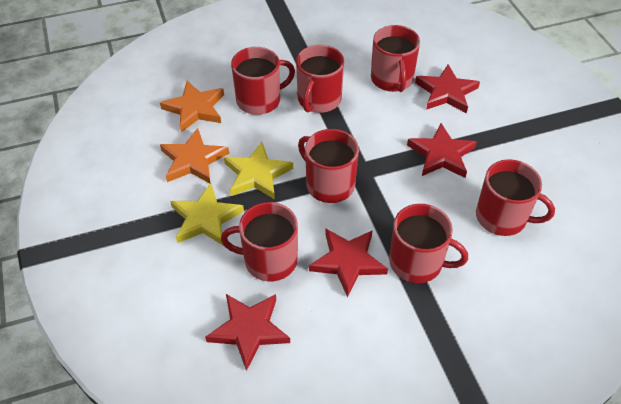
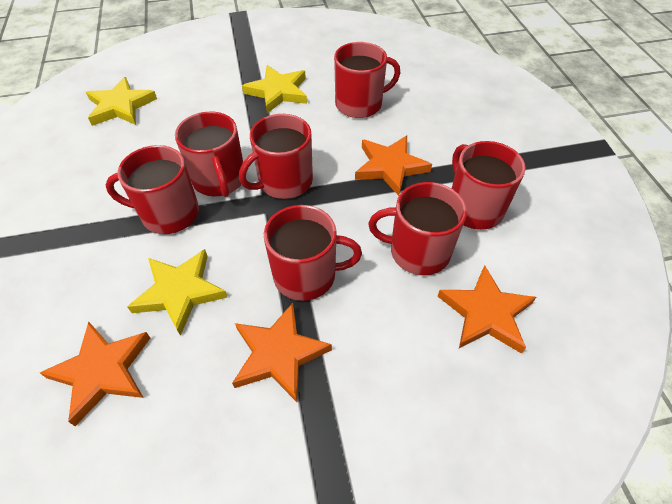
orange star: 2 -> 4
red star: 4 -> 0
yellow star: 2 -> 3

